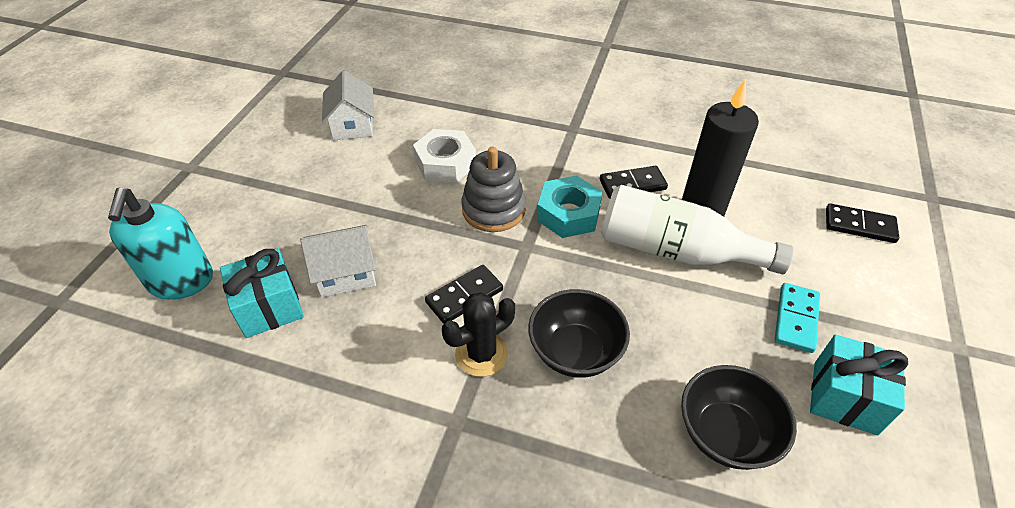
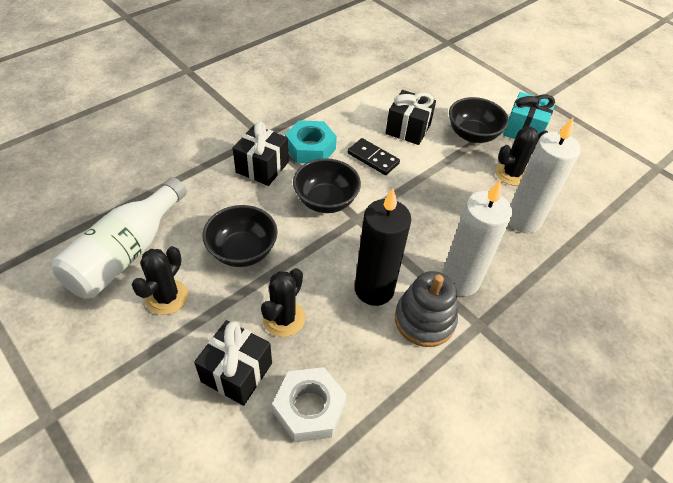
black bowl: 2 -> 3
black cactus: 1 -> 3
black domino: 3 -> 1
black gift: 0 -> 3
turquoise domino: 1 -> 0
turquoise gift: 2 -> 1
turquoise soap dispenser: 1 -> 0
white candle: 0 -> 2
white house: 2 -> 0

